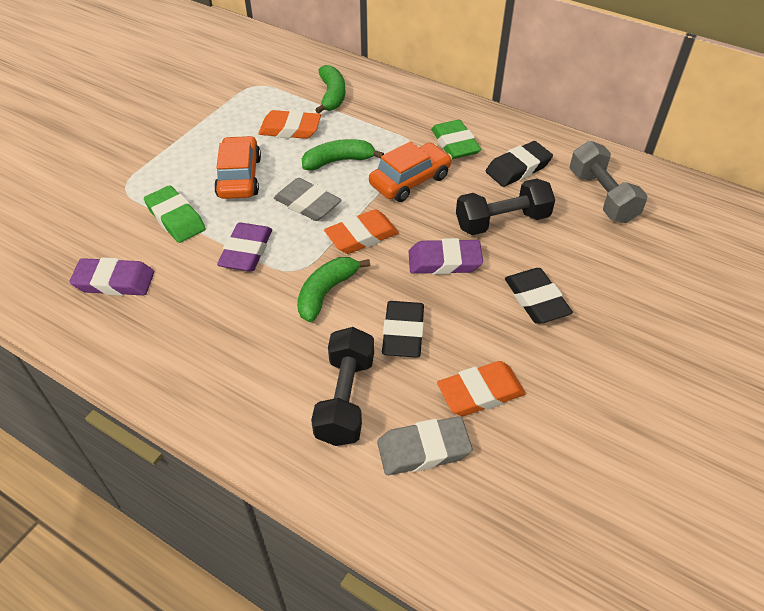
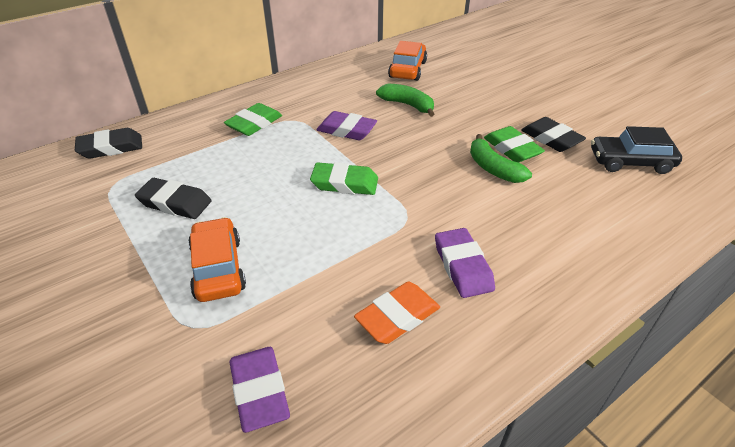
black car: 0 -> 1
black dumbbell: 2 -> 0
green banana: 3 -> 2
green eraser: 2 -> 3
grey dumbbell: 1 -> 0
grey eraser: 2 -> 0
orange eraser: 3 -> 1

